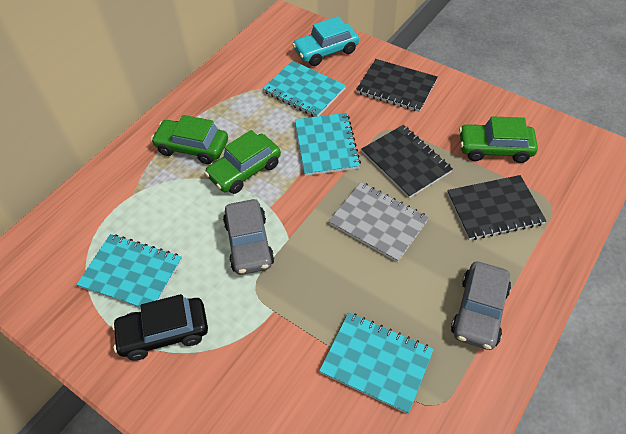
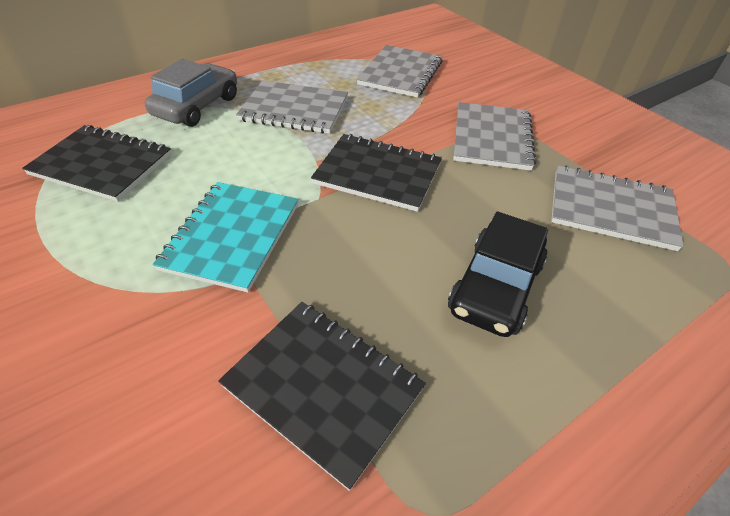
green car: 3 -> 0
grey car: 2 -> 1
grey notebook: 1 -> 4
turquoise car: 1 -> 0
turquoise notebook: 4 -> 1

